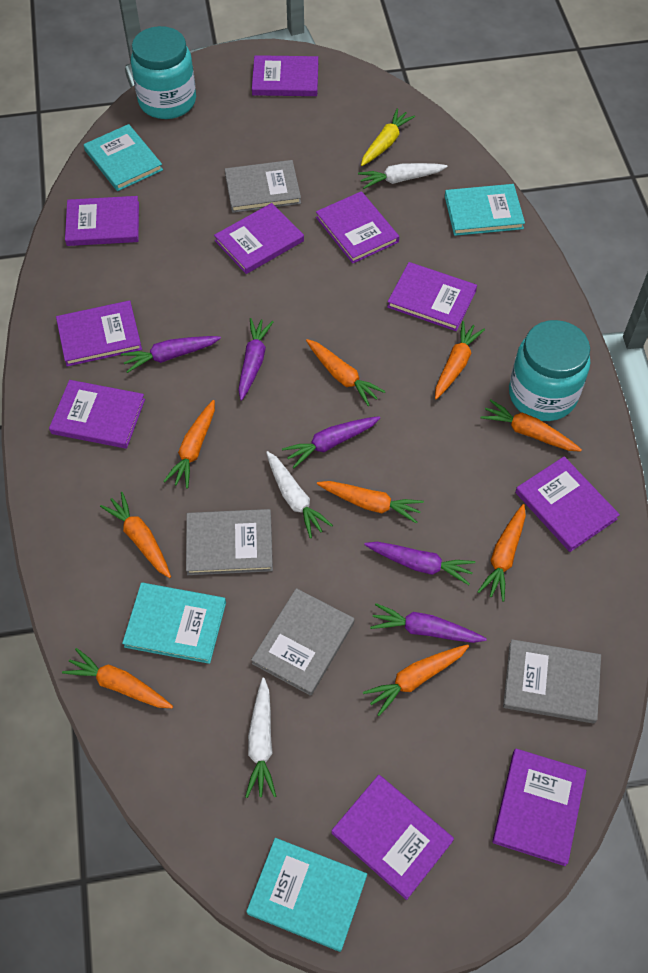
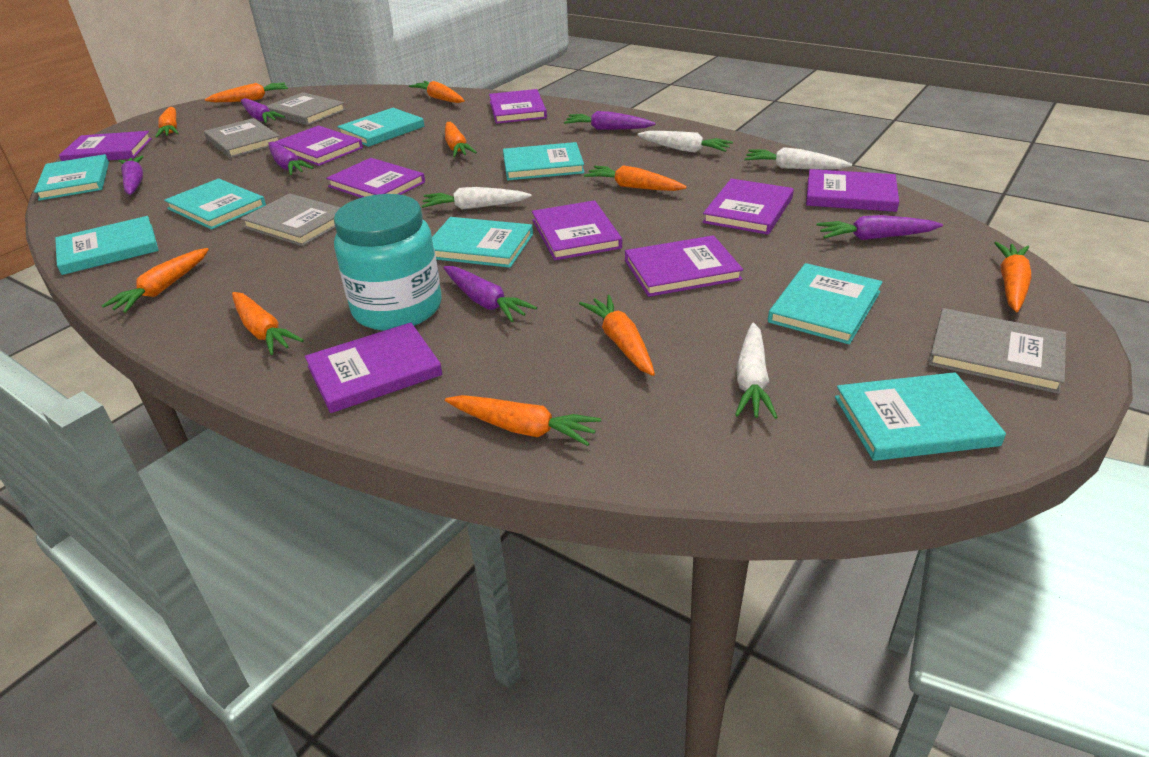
orange carrot: 9 -> 10
purple book: 10 -> 9
purple carrot: 5 -> 6
turquoise book: 4 -> 8
turquoise jar: 2 -> 1
white carrot: 3 -> 4
yellow carrot: 1 -> 0

